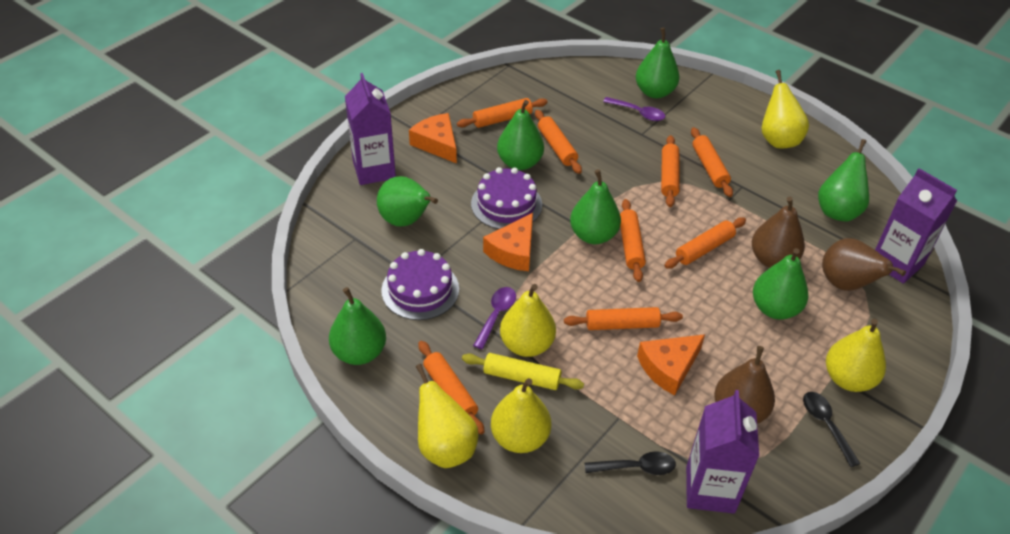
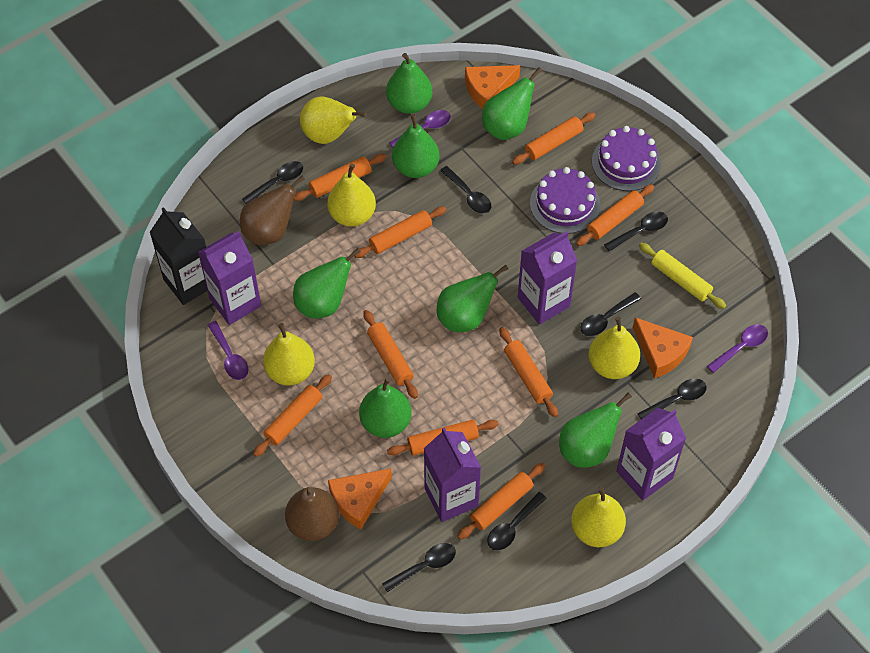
black carton: 0 -> 1
black spoon: 2 -> 7
brown pear: 3 -> 2
orange rolling pin: 8 -> 9
purple carton: 3 -> 4
purple spoon: 2 -> 3

